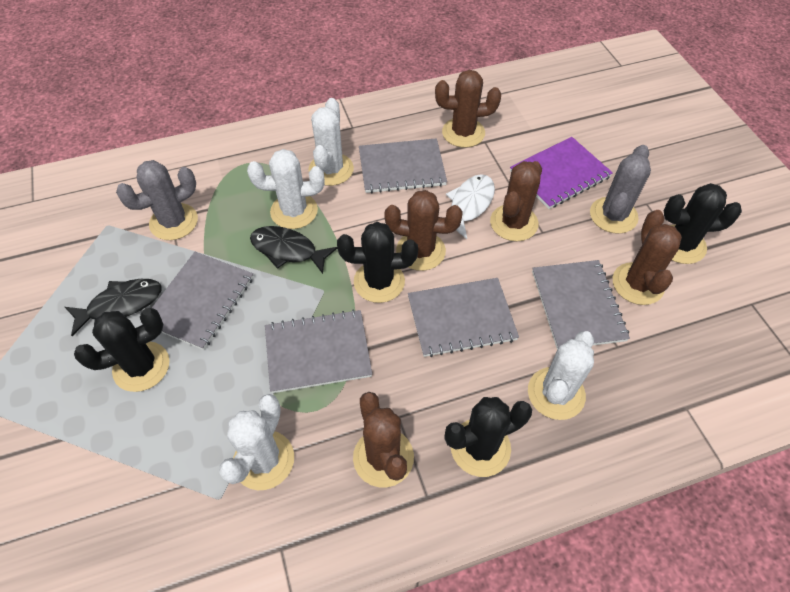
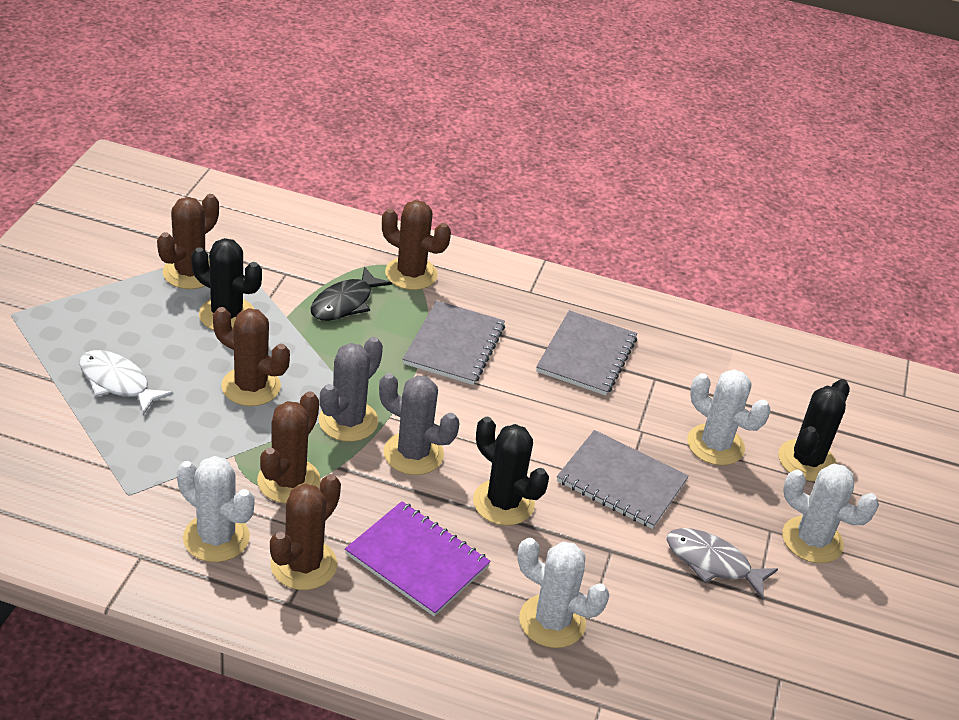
black cactus: 4 -> 3
black fish: 2 -> 1
grey fish: 0 -> 1
grey notebook: 5 -> 3

